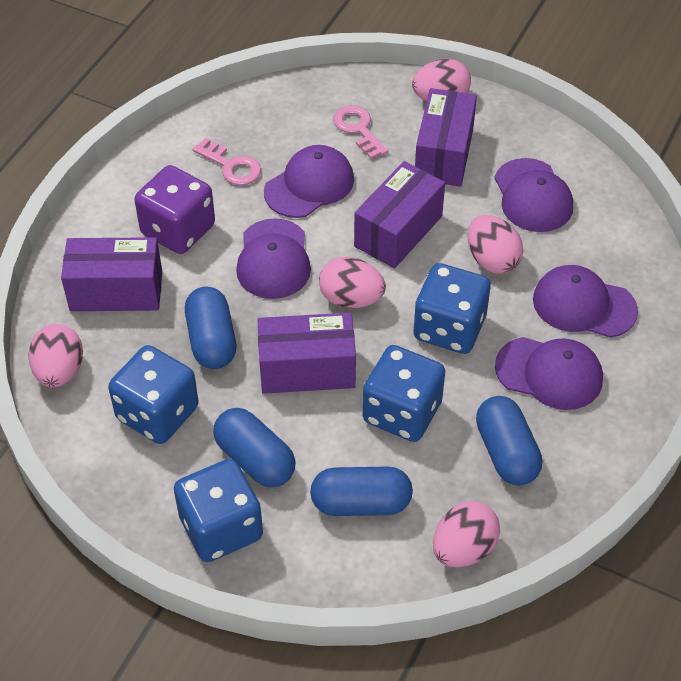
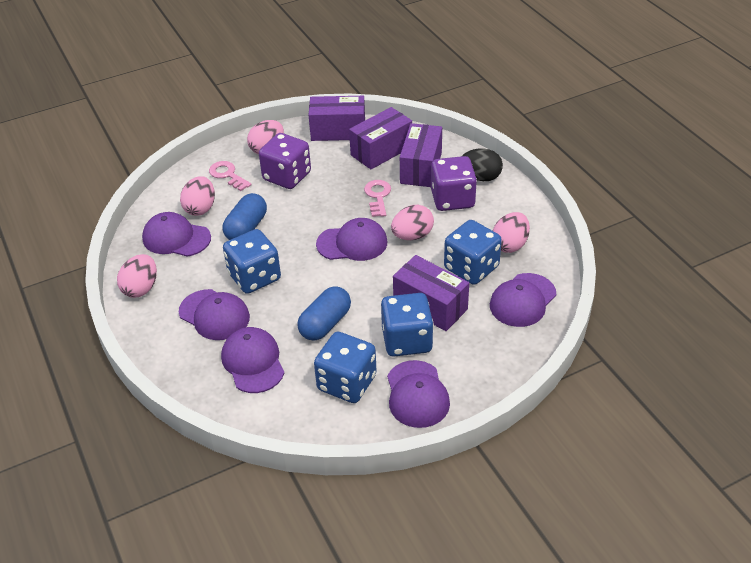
black egg: 0 -> 1
blue capsule: 4 -> 2
purple cap: 5 -> 6
purple dice: 1 -> 2

